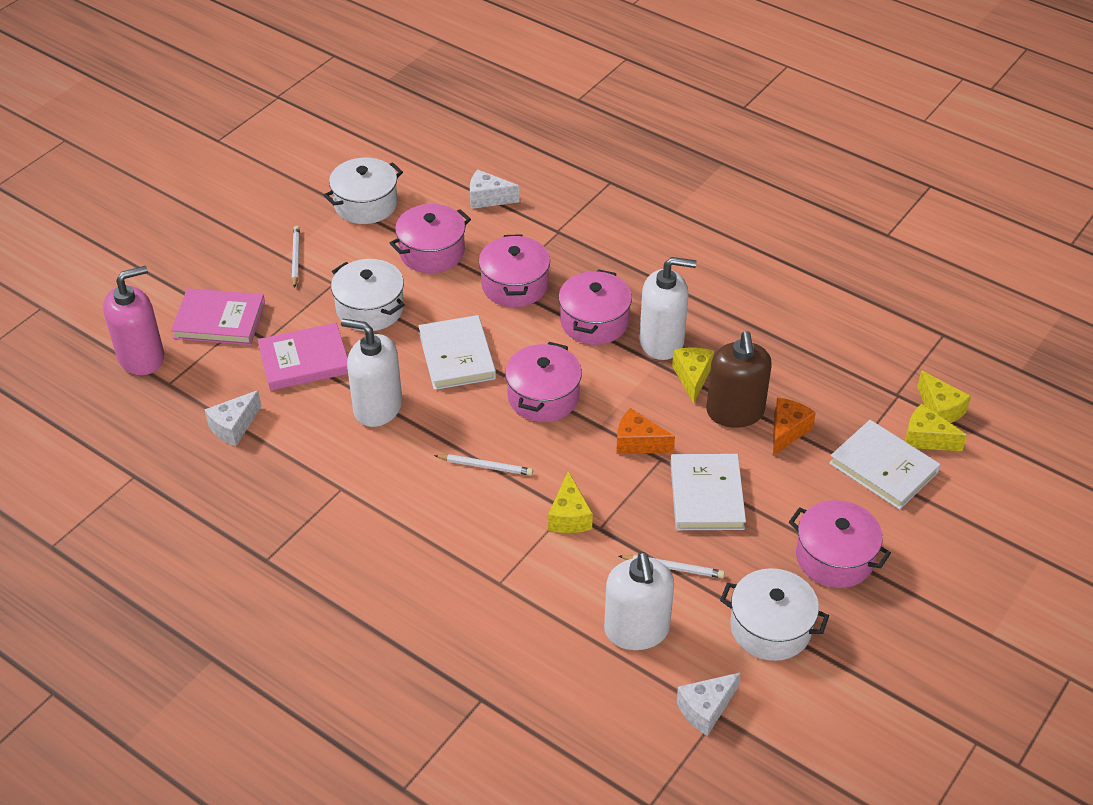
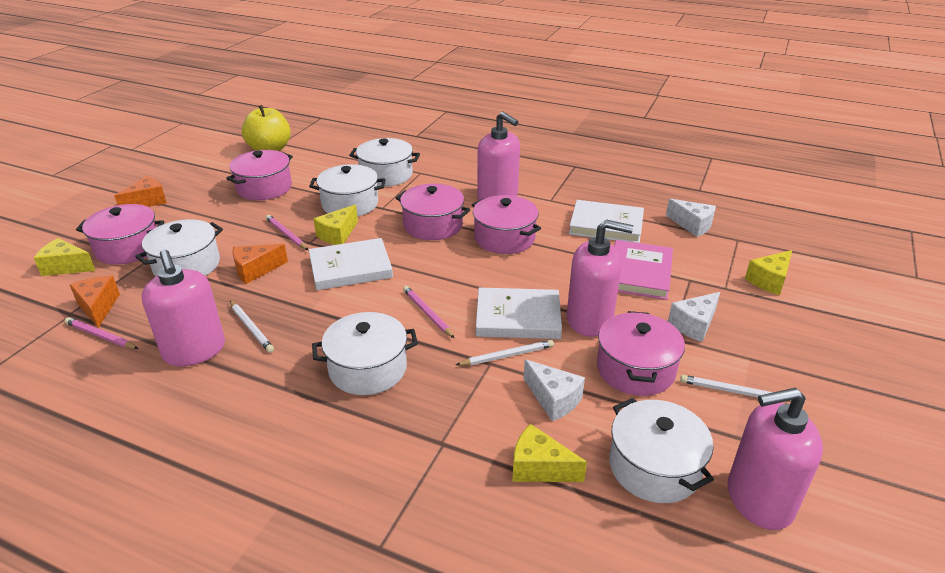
brown soap dispenser: 1 -> 0
orange cheese: 2 -> 3
pink book: 2 -> 1
pink pencil: 0 -> 3
pink soap dispenser: 1 -> 4
white pot: 3 -> 5
white soap dispenser: 3 -> 0
yellow apple: 0 -> 1

